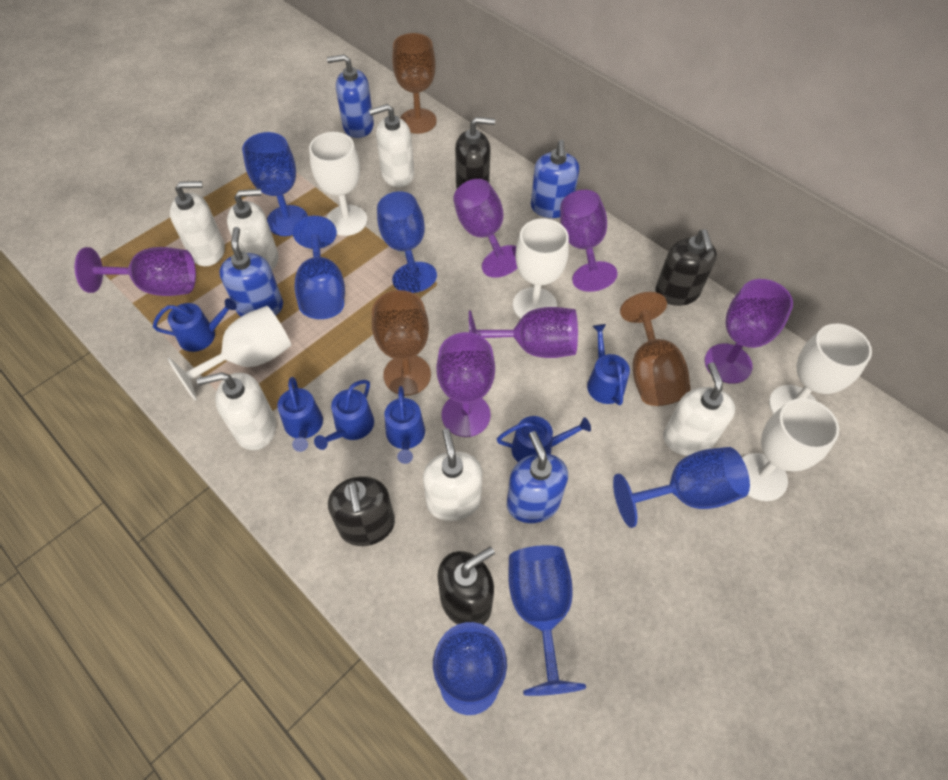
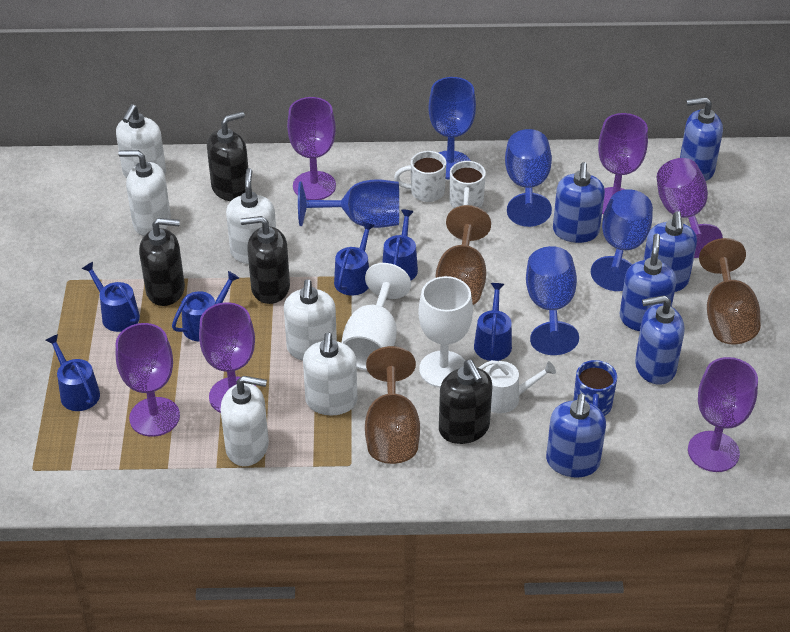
blue goblet: 6 -> 5
blue mug: 0 -> 1
blue soap dispenser: 4 -> 6
white goblet: 5 -> 2
white mug: 0 -> 2
white watering can: 0 -> 1

